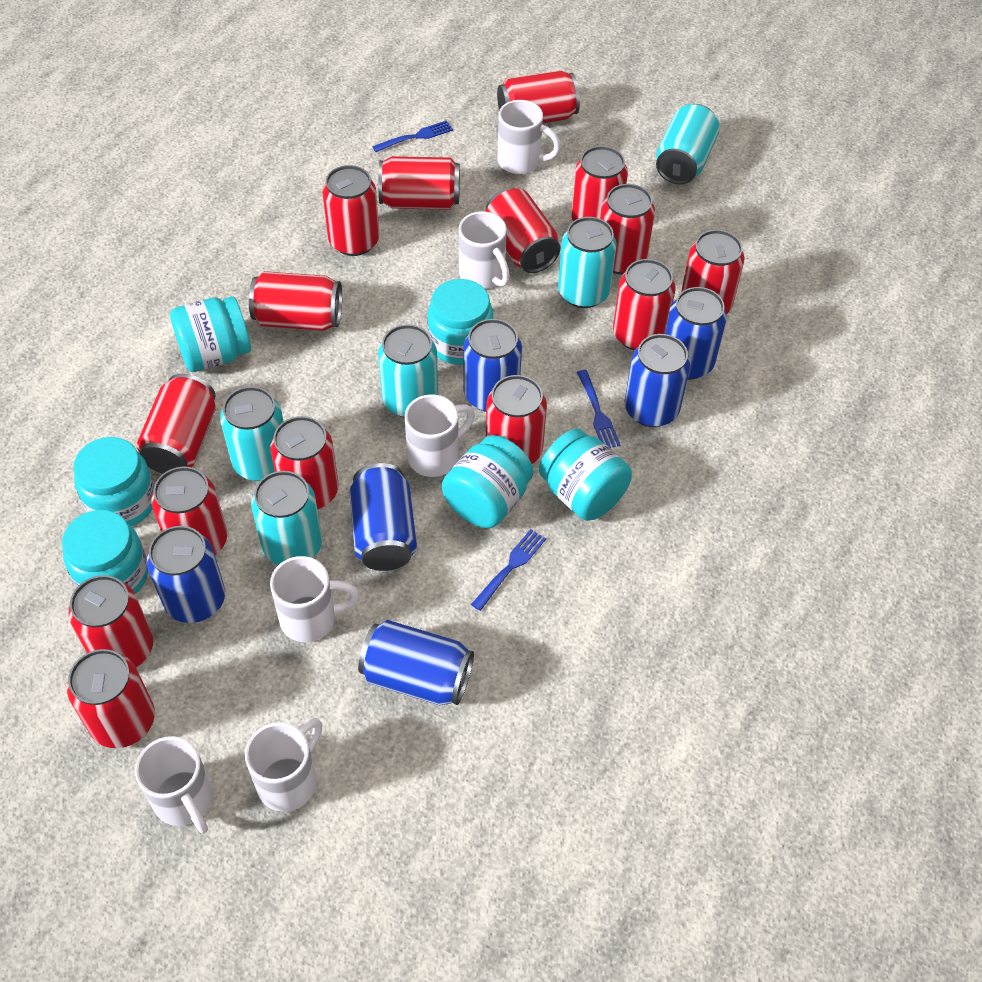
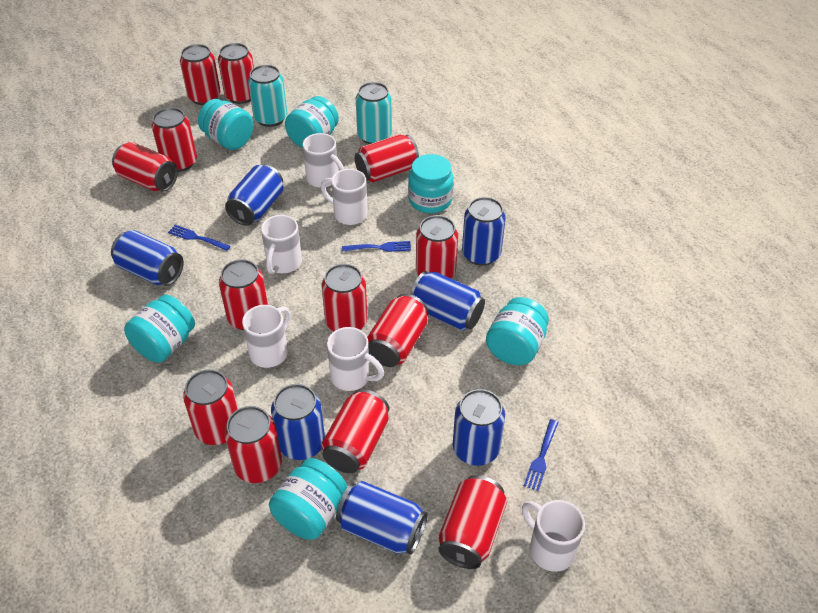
blue can: 6 -> 7
red can: 15 -> 13
turquoise can: 5 -> 2

